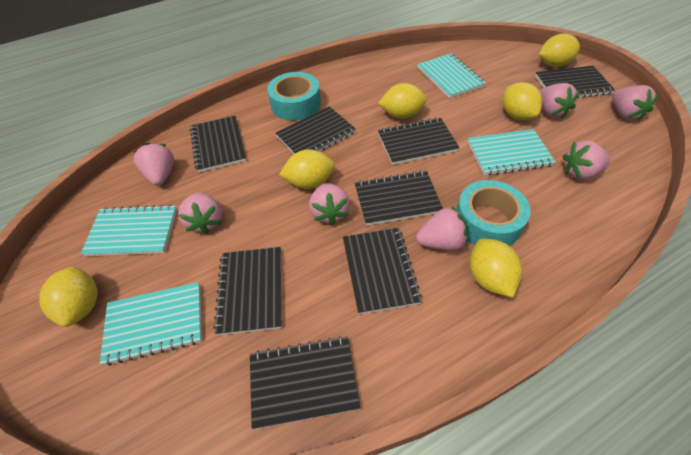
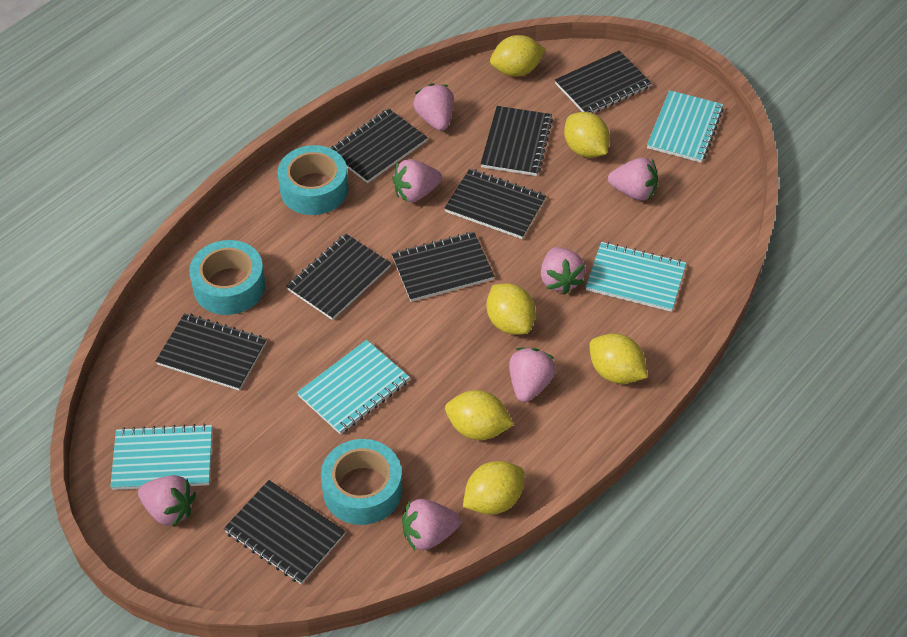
turquoise tape: 2 -> 3

